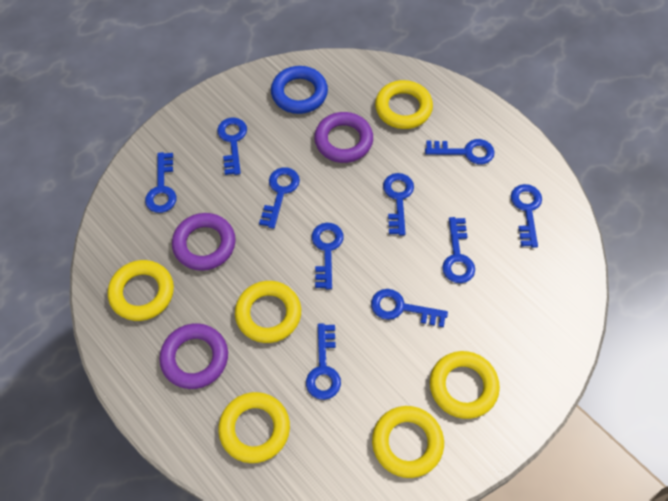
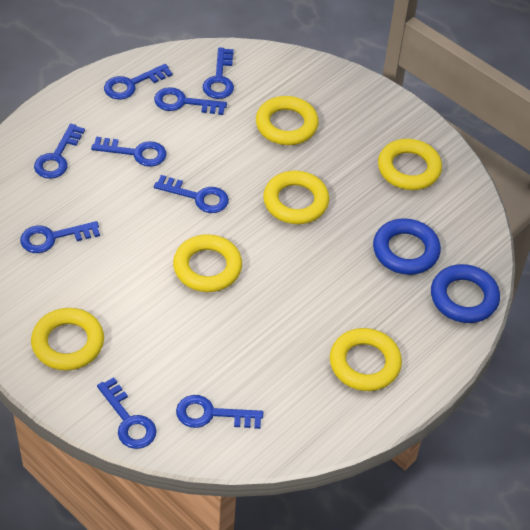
blue key: 10 -> 9
blue ring: 1 -> 2
purple ring: 3 -> 0

